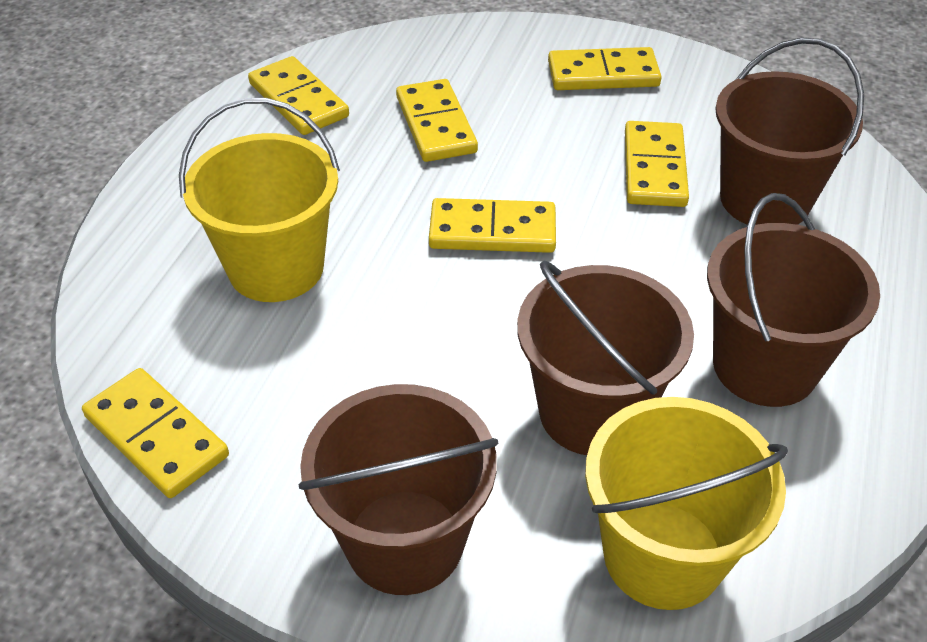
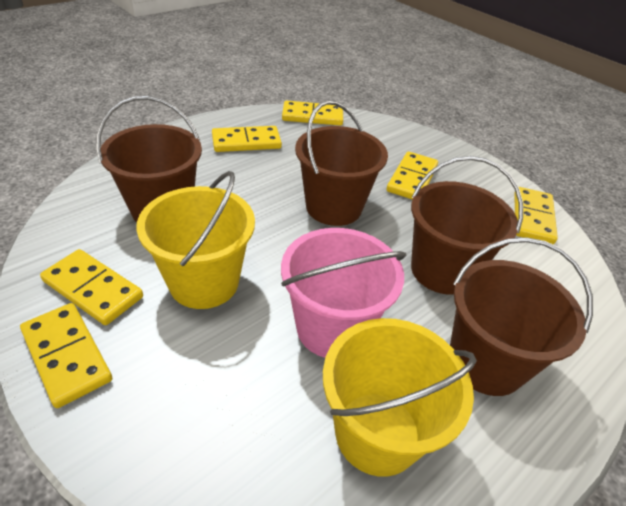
pink bucket: 0 -> 1

